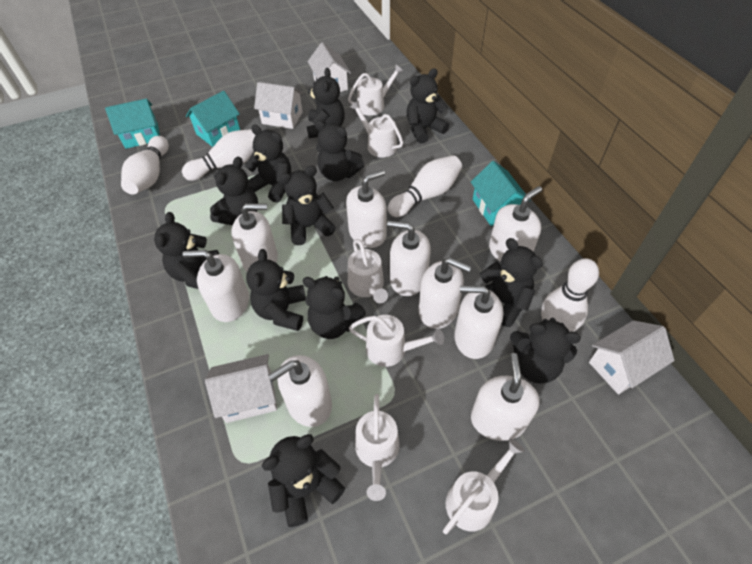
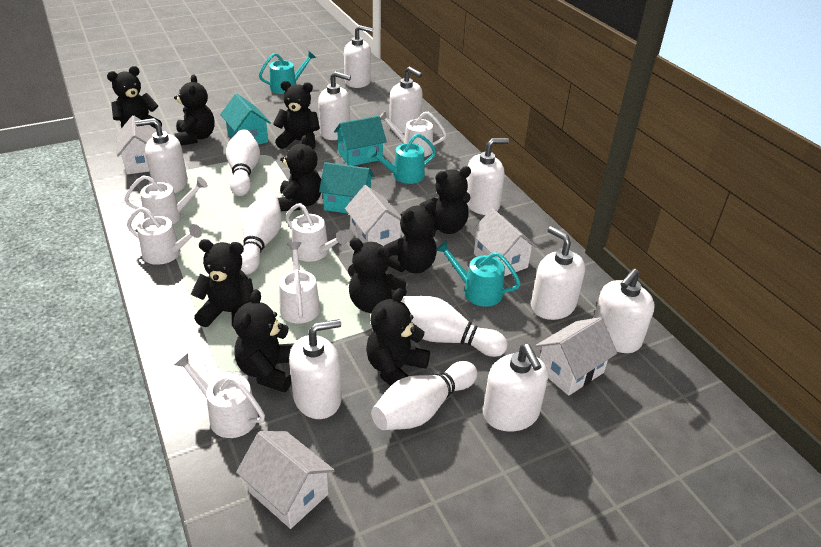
black teddy bear: 12 -> 10
turquoise watering can: 0 -> 3
white house: 4 -> 5

